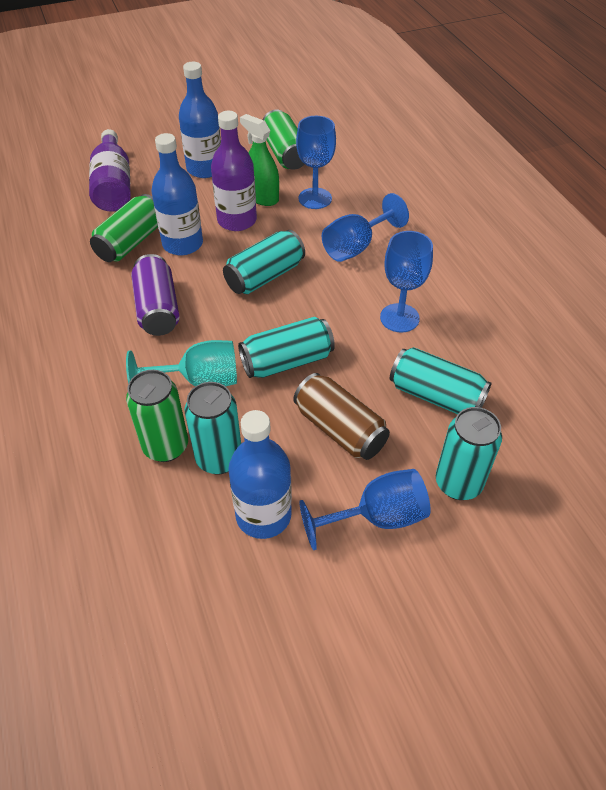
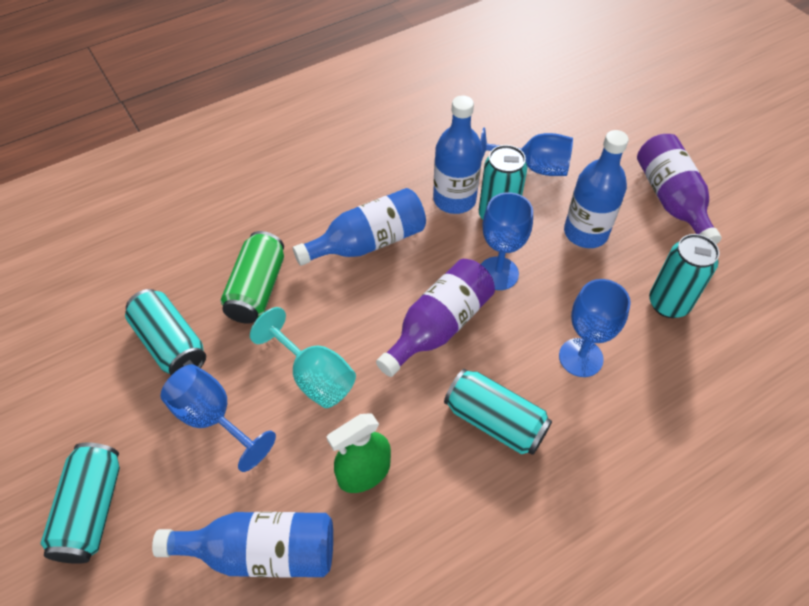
blue bottle: 3 -> 4
brown can: 1 -> 0
green can: 3 -> 1
purple can: 1 -> 0

